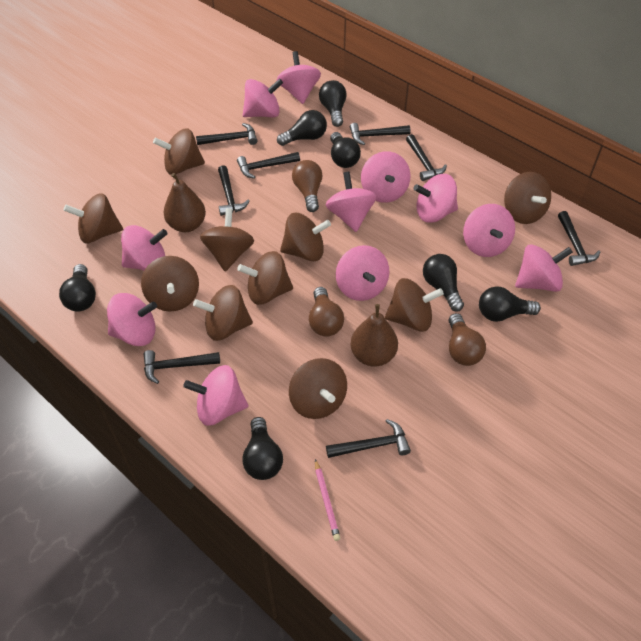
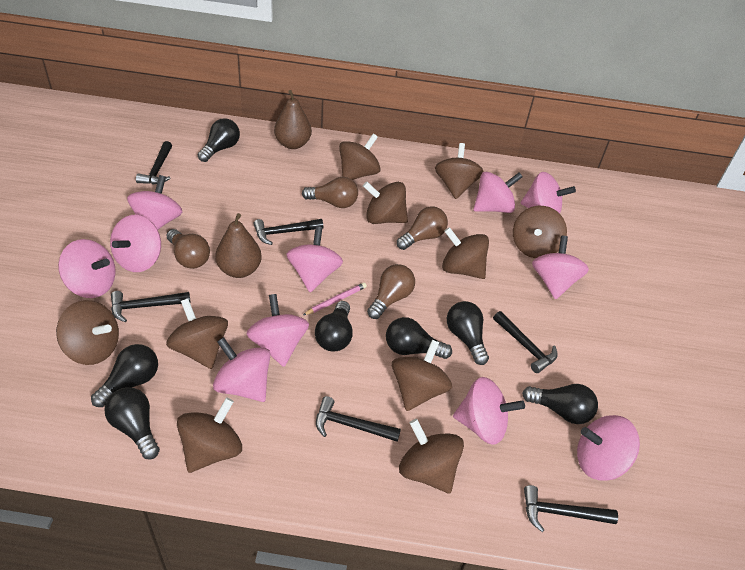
black hammer: 8 -> 6
brown light bulb: 3 -> 4

